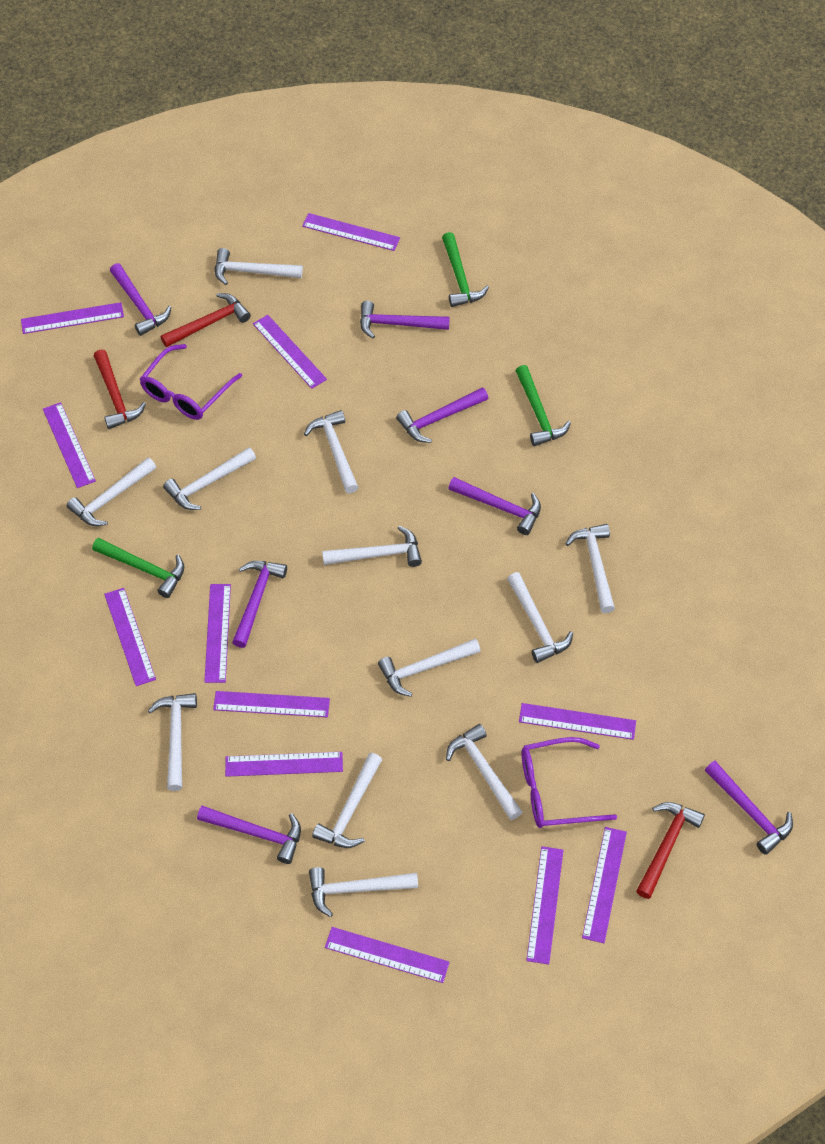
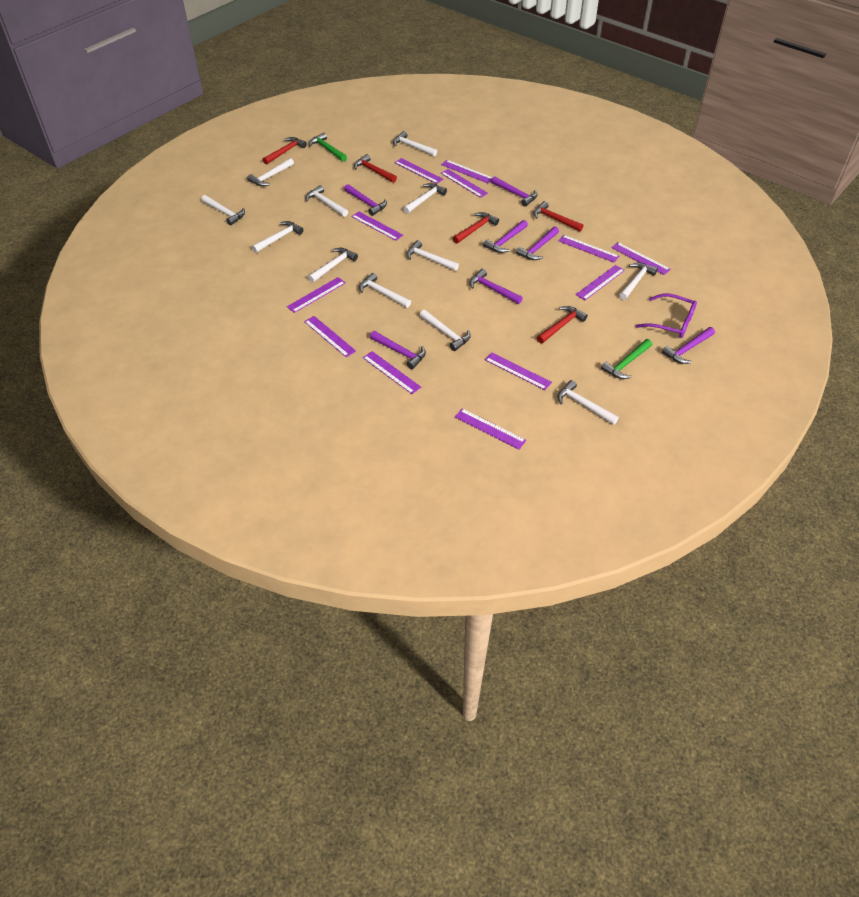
green hammer: 3 -> 2
purple glasses: 2 -> 1
red hammer: 3 -> 5

